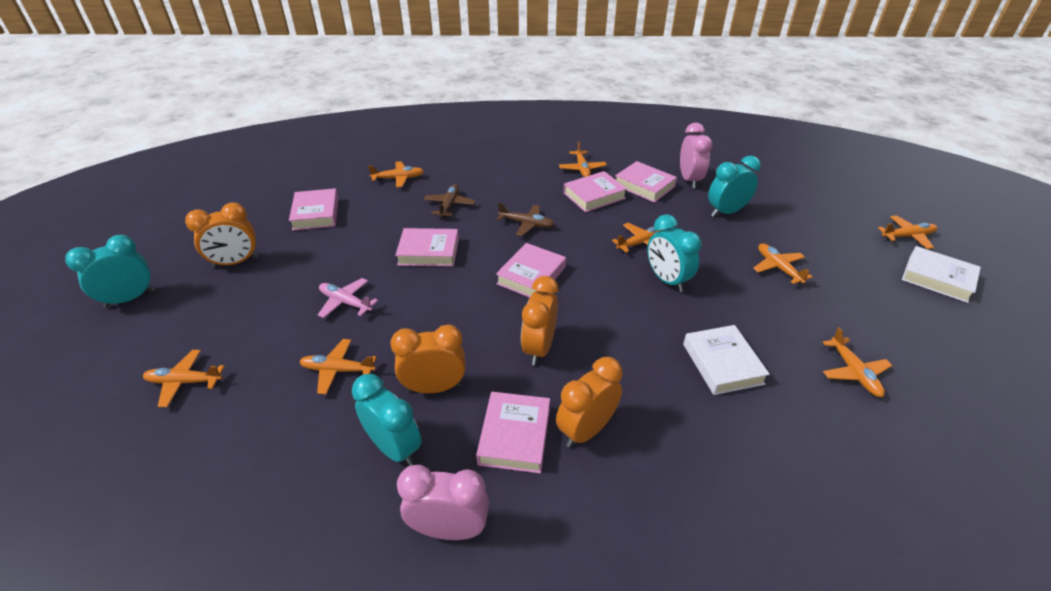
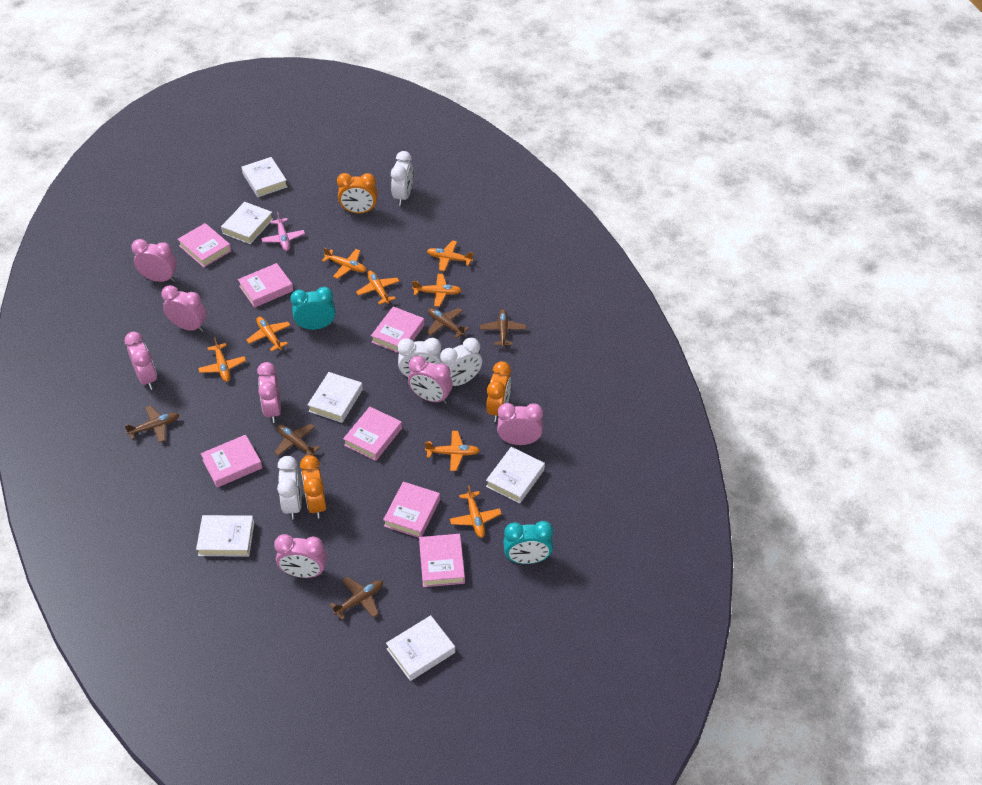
brown plane: 2 -> 5
orange clock: 4 -> 3
pink book: 6 -> 7
pink clock: 2 -> 7
turquoise clock: 4 -> 2
white book: 2 -> 6
white clock: 0 -> 4

